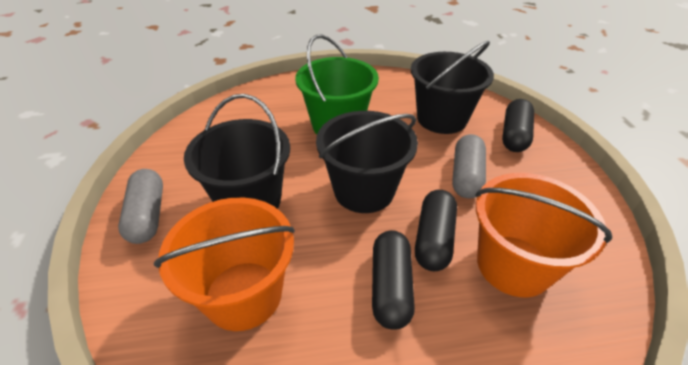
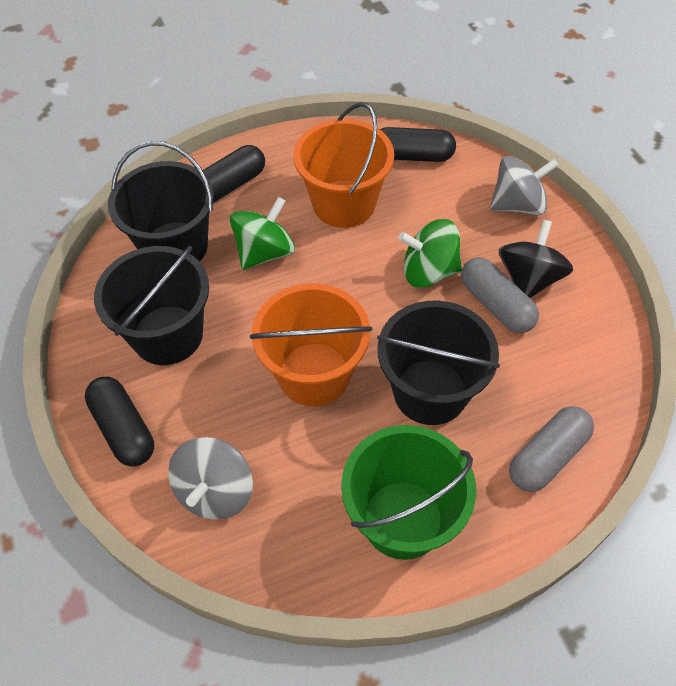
black spinning top: 0 -> 1
green spinning top: 0 -> 2
grey spinning top: 0 -> 2

